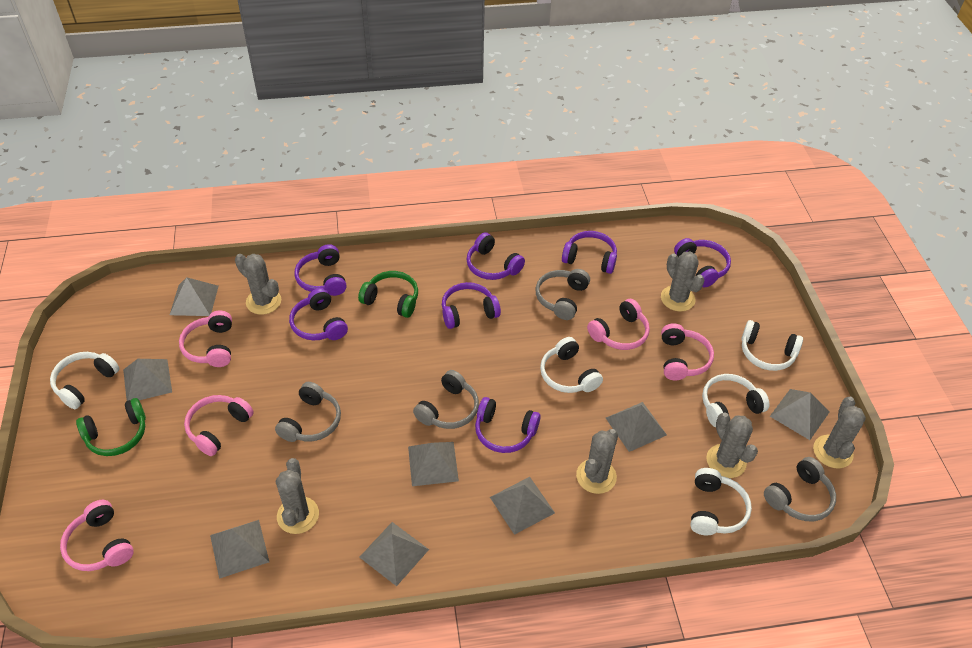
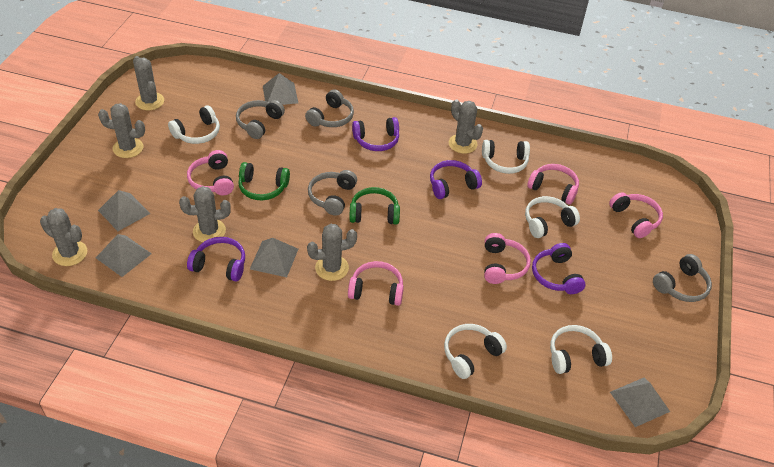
grey pyramid: 8 -> 5
purple headphones: 7 -> 4

